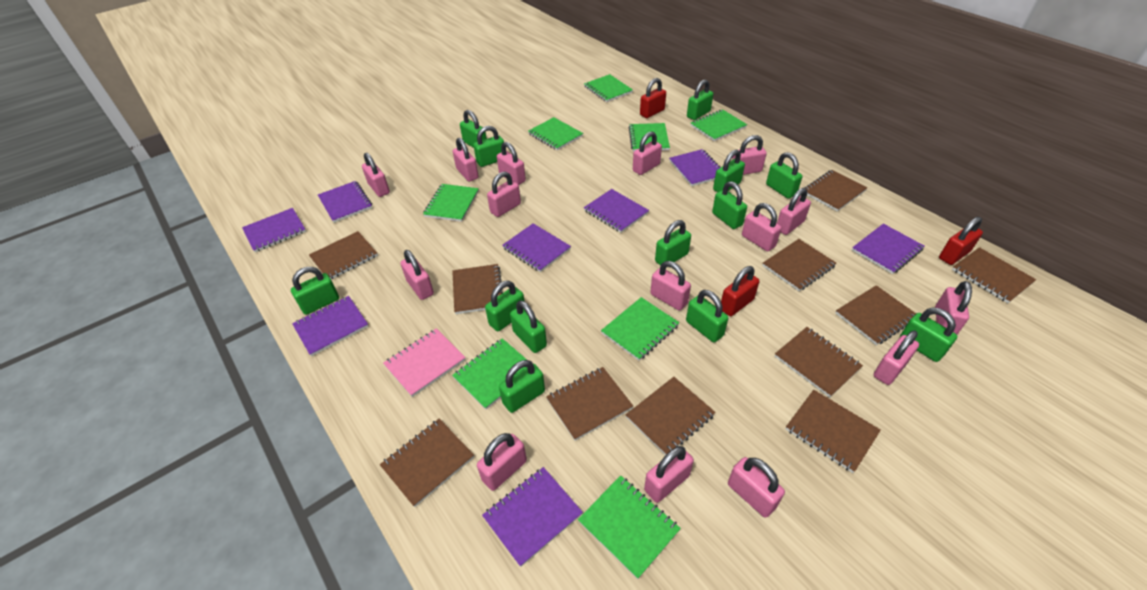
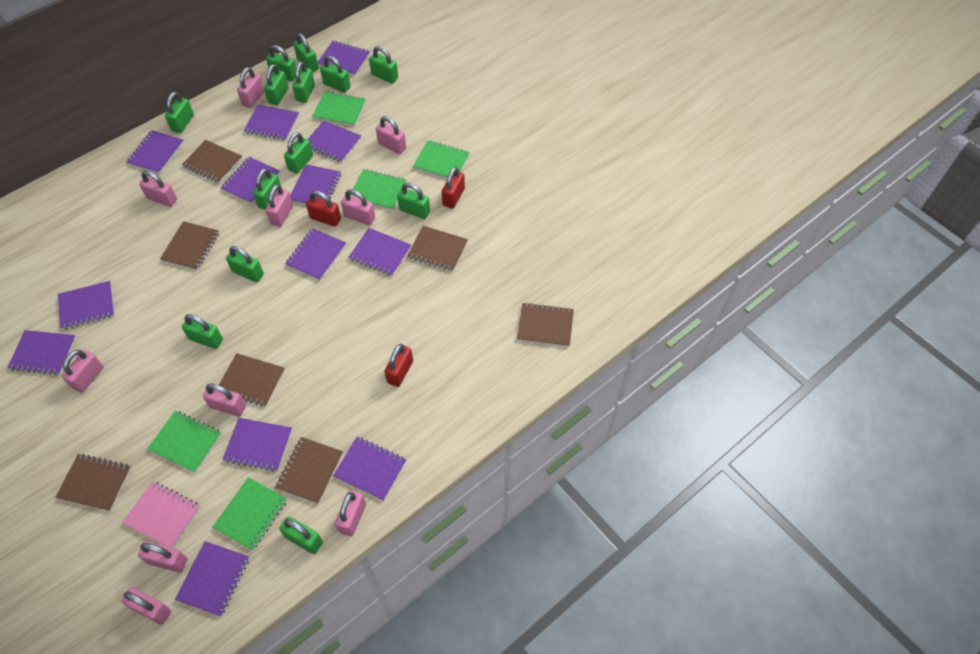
brown notebook: 11 -> 7
green notebook: 8 -> 5
pink padlock: 15 -> 10
purple notebook: 8 -> 13

